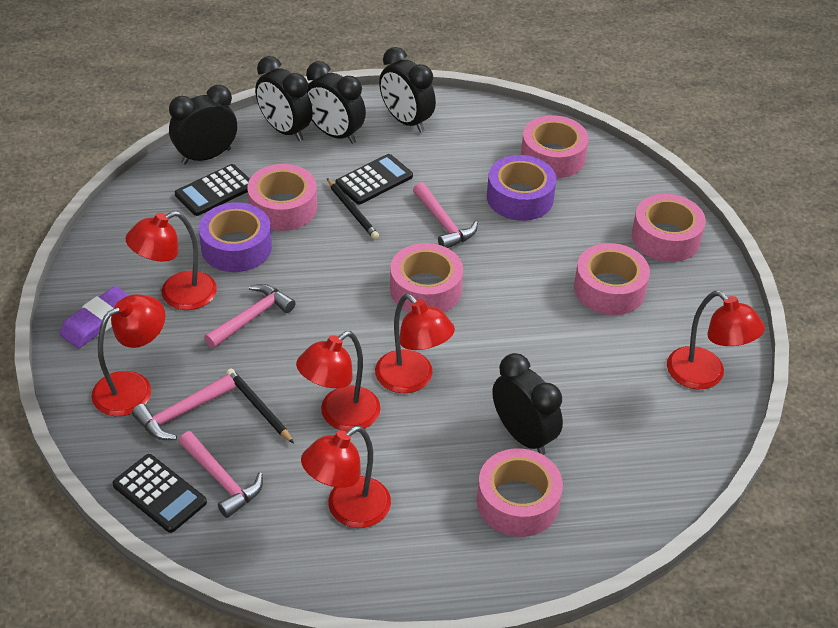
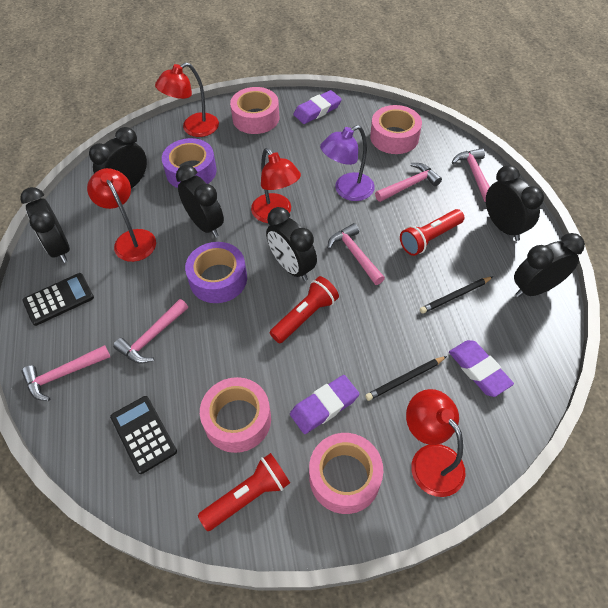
black calculator: 3 -> 2
black clock: 5 -> 6
pink hammer: 4 -> 5
pink tape: 6 -> 4
purple eraser: 1 -> 3
purple lamp: 0 -> 1
red flashlight: 0 -> 3
red lamp: 6 -> 4

